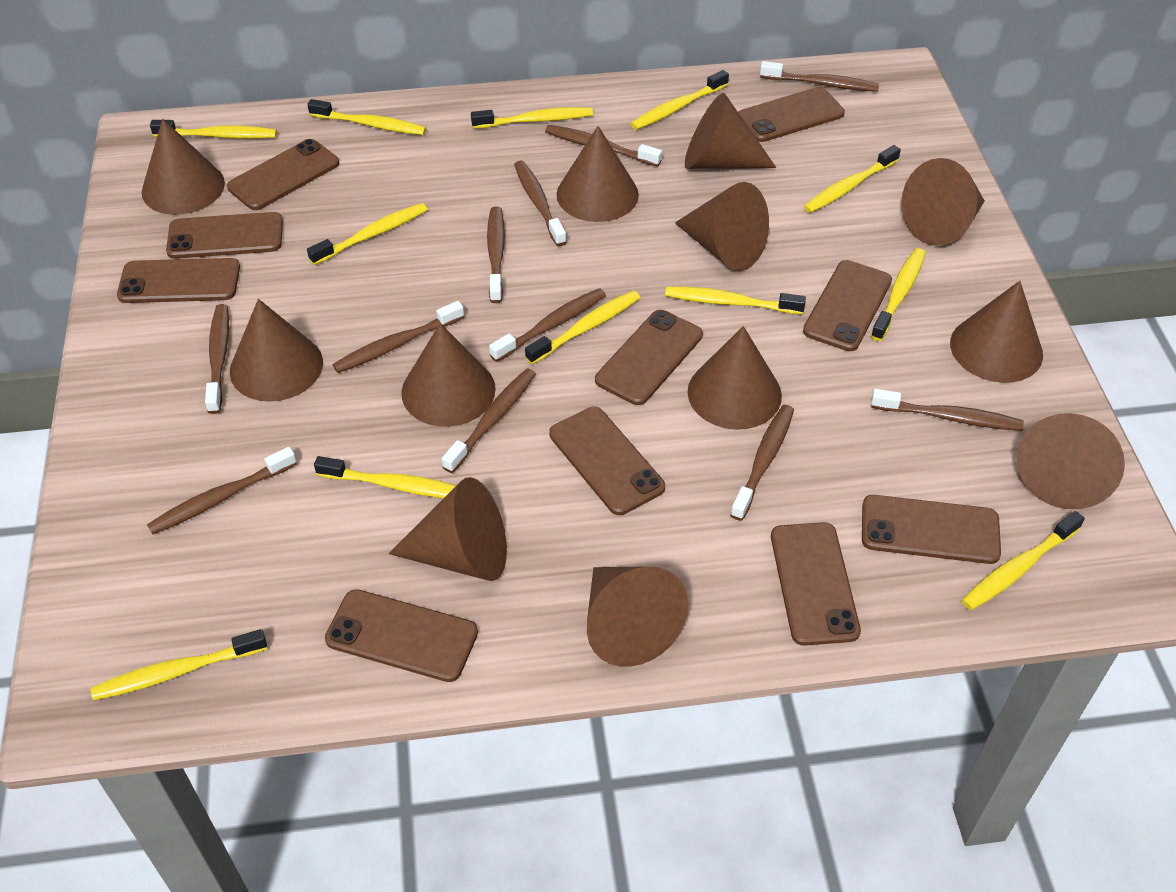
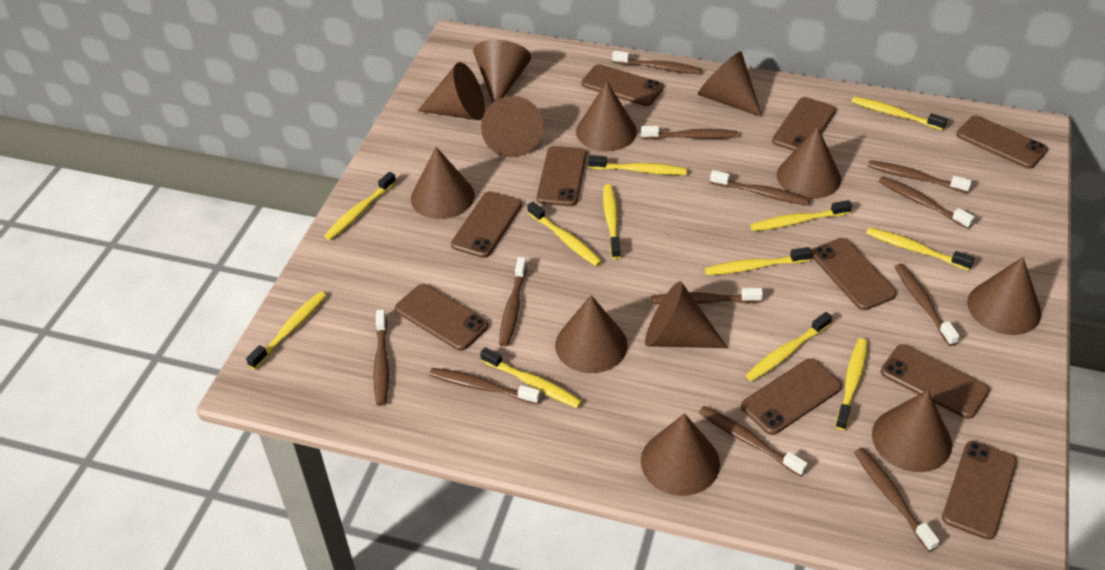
brown toothbrush: 11 -> 12

